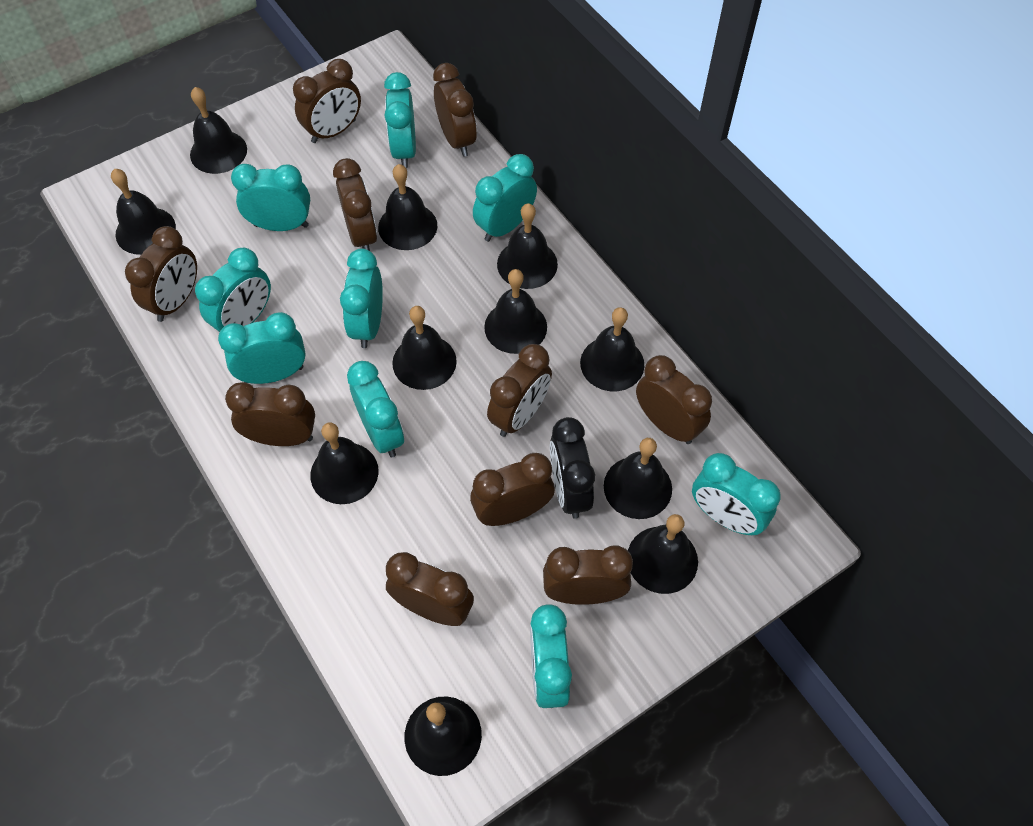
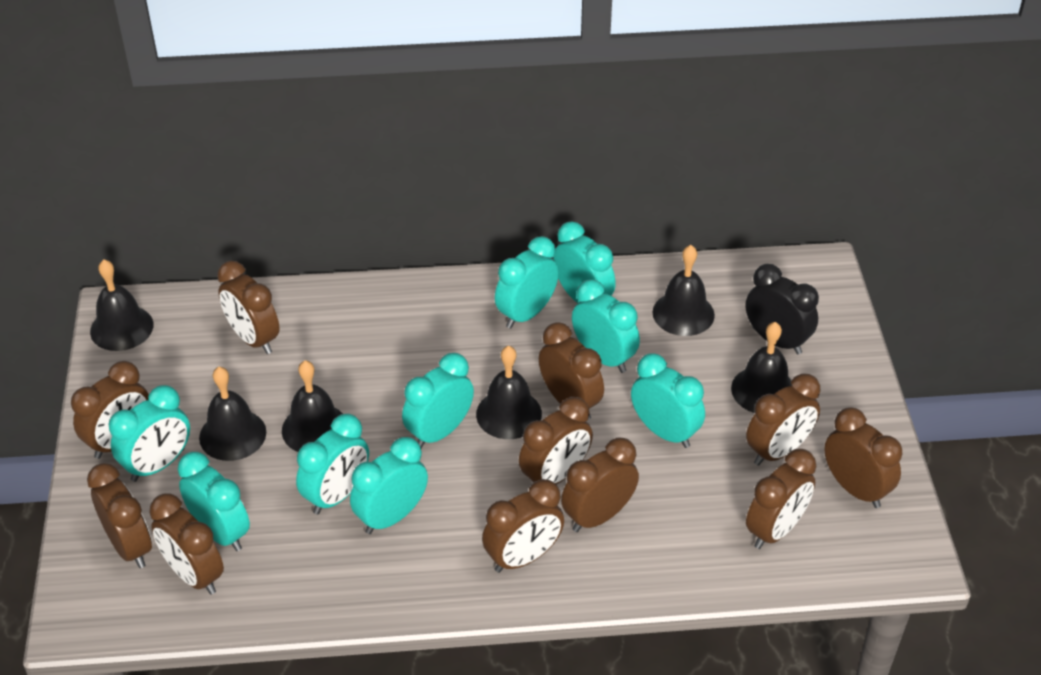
black bell: 11 -> 6
brown clock: 10 -> 11

